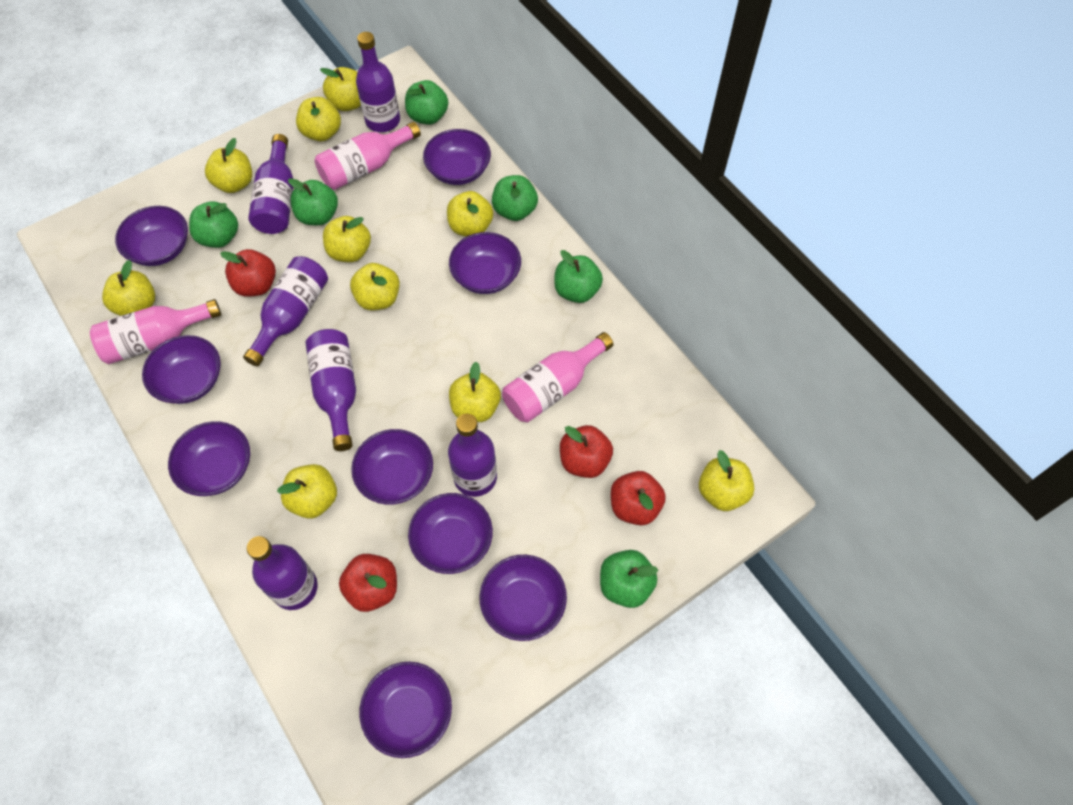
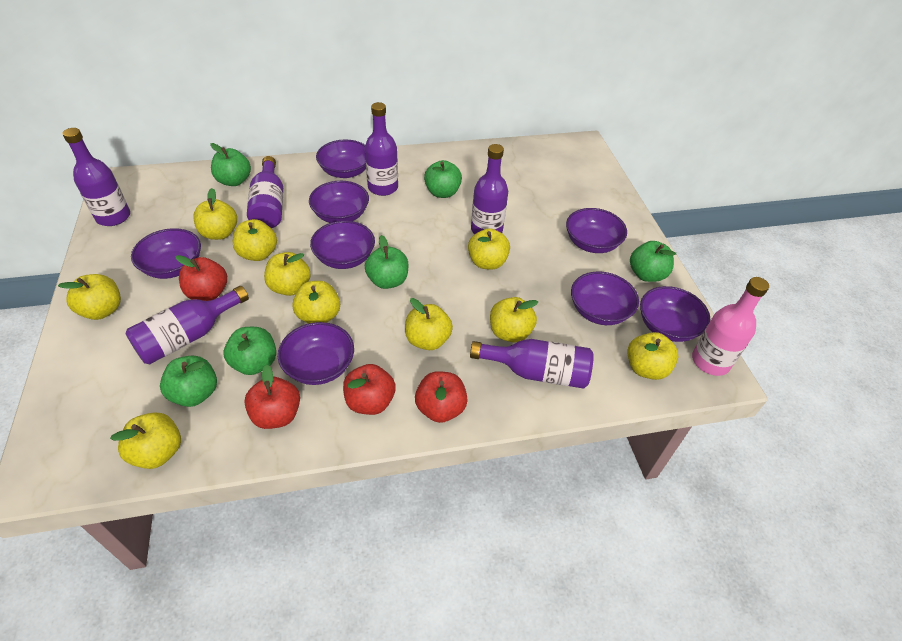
pink bottle: 3 -> 1
purple bowl: 9 -> 8

